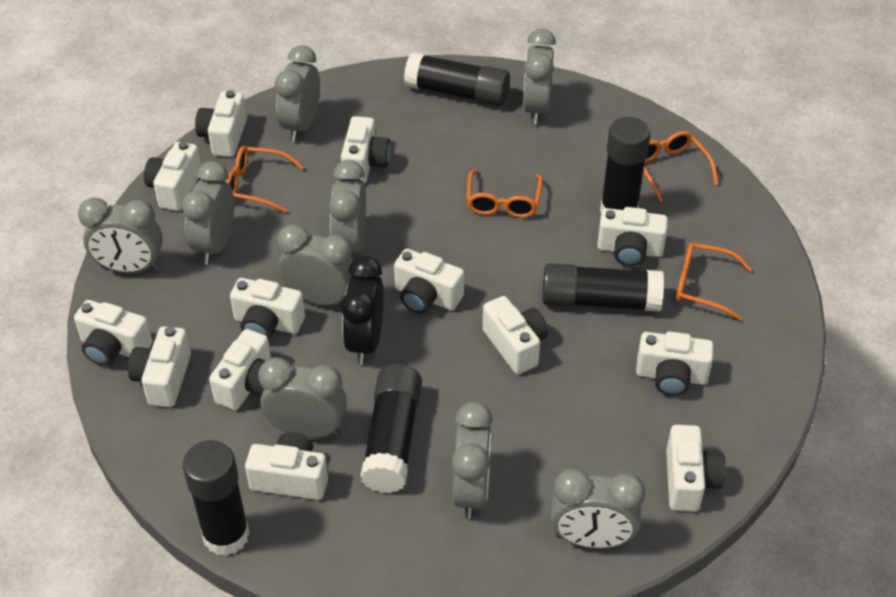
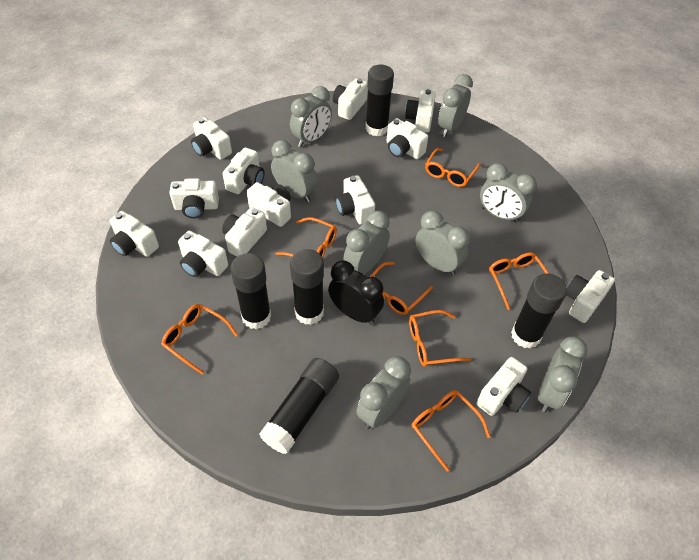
grey clock: 9 -> 8
orange glasses: 4 -> 7

